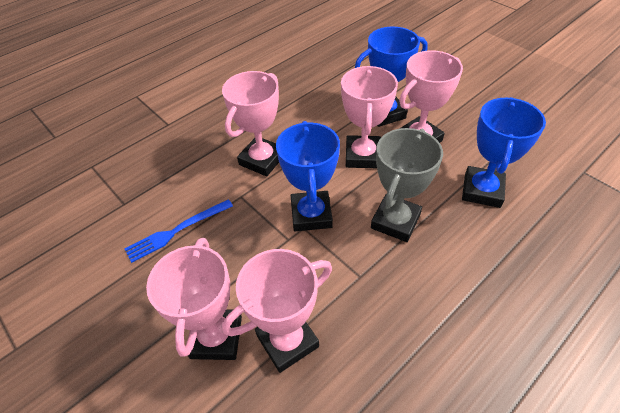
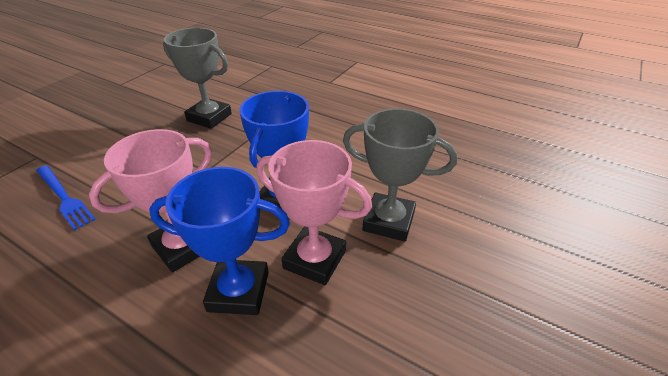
blue trophy: 3 -> 2
grey trophy: 1 -> 2
pink trophy: 5 -> 2

